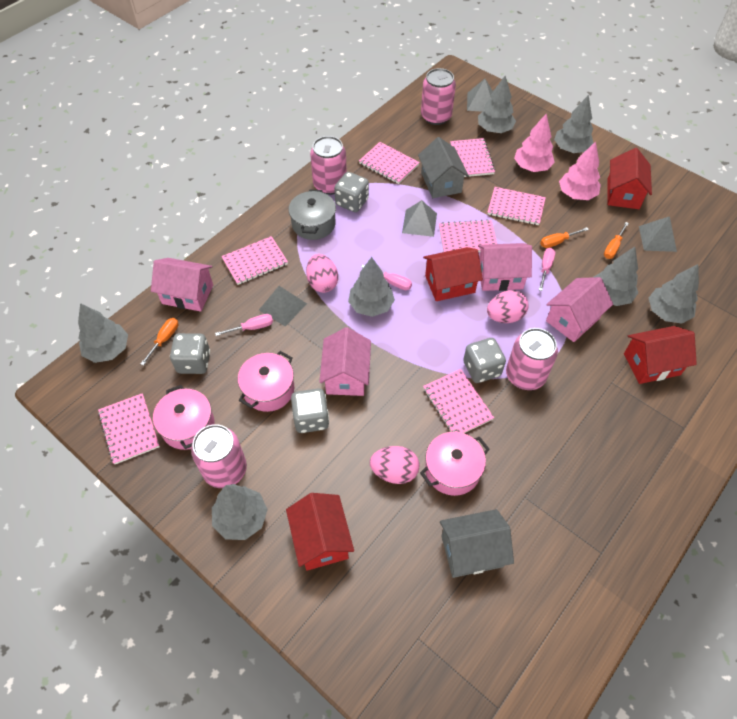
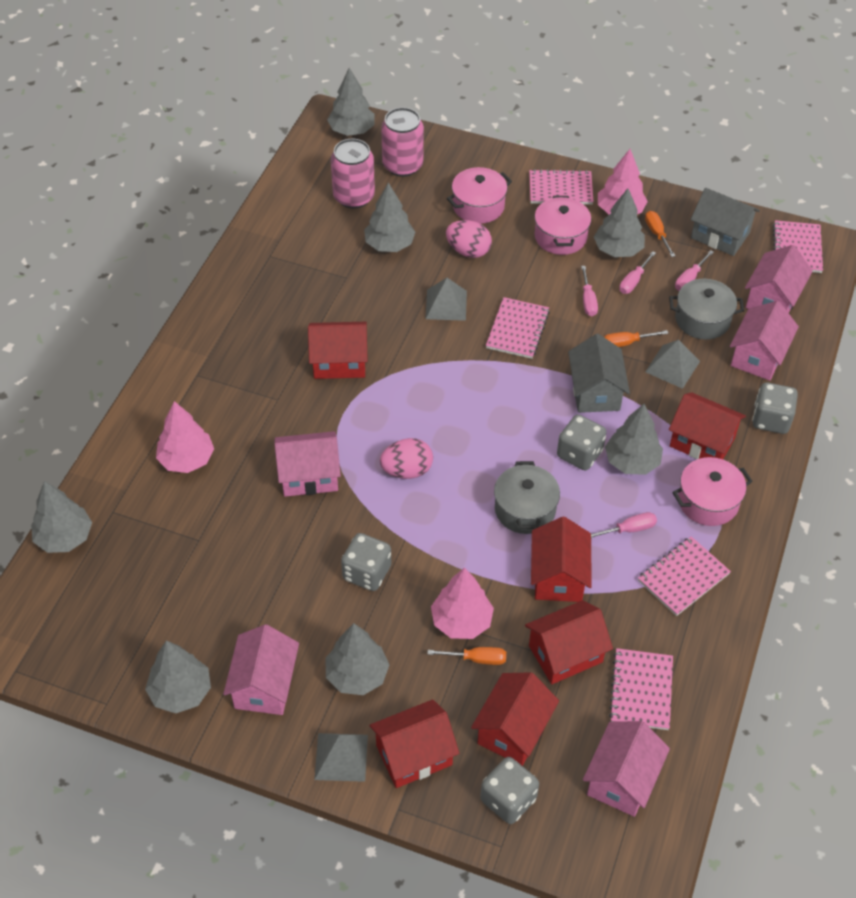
grey pot: 1 -> 2
grey pyramid: 4 -> 3
pink can: 4 -> 2
pink egg: 3 -> 2
pink house: 4 -> 5
pink notebook: 7 -> 5
pink screwdriver: 3 -> 4
pink tree: 2 -> 3
red house: 4 -> 6

